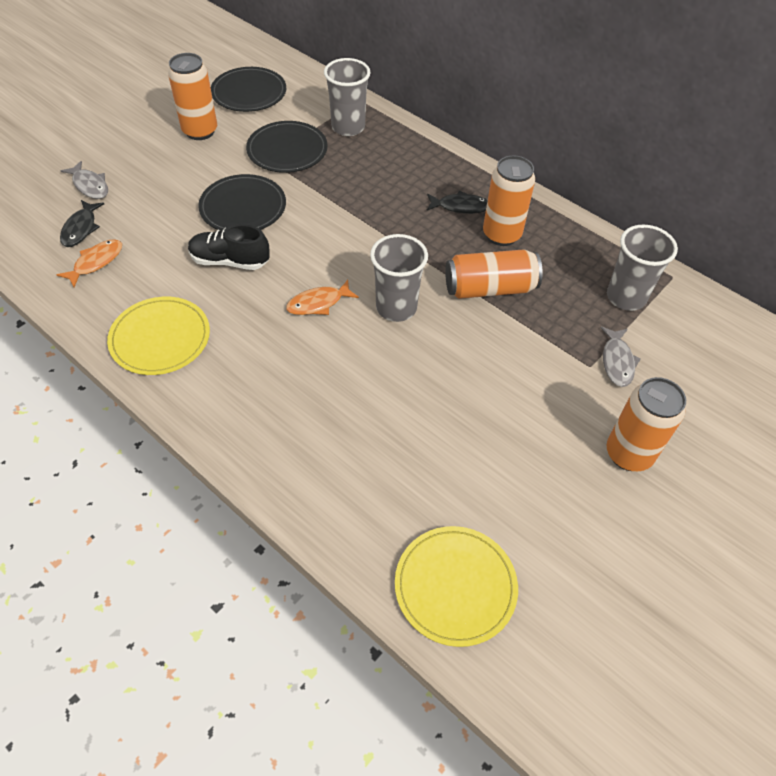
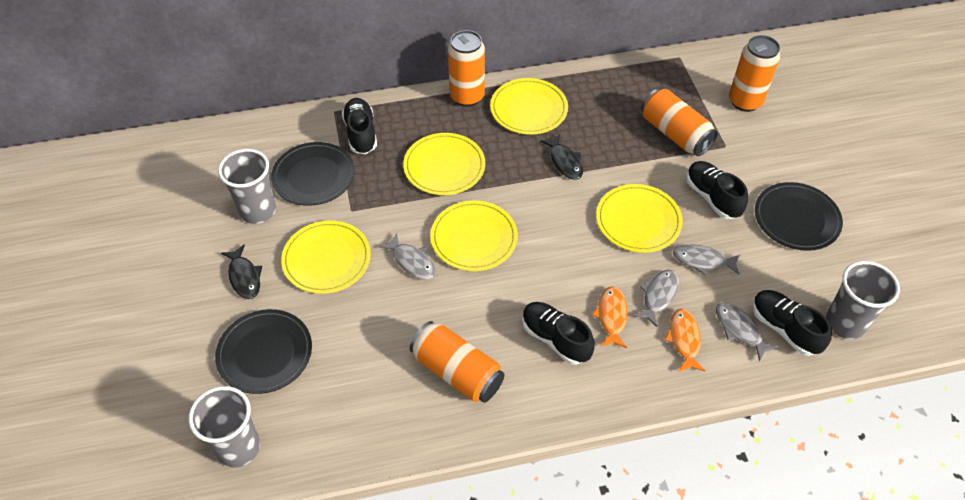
black shoe: 1 -> 4
grey fish: 2 -> 4
yellow plate: 2 -> 5

